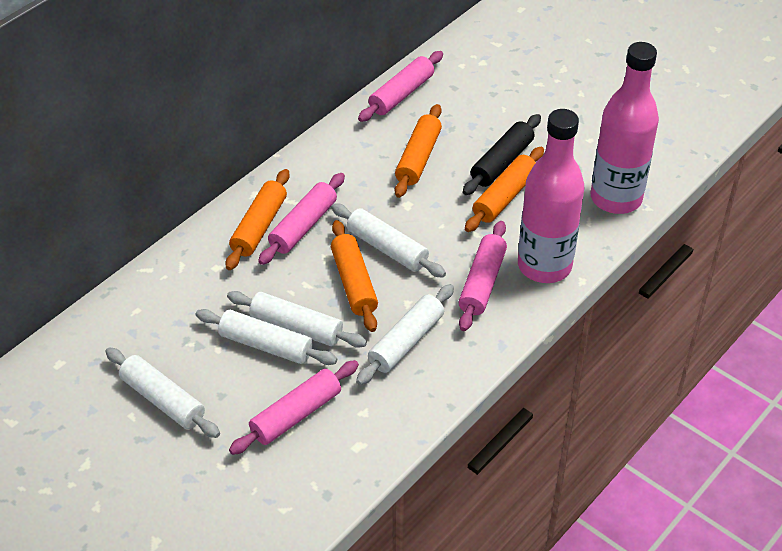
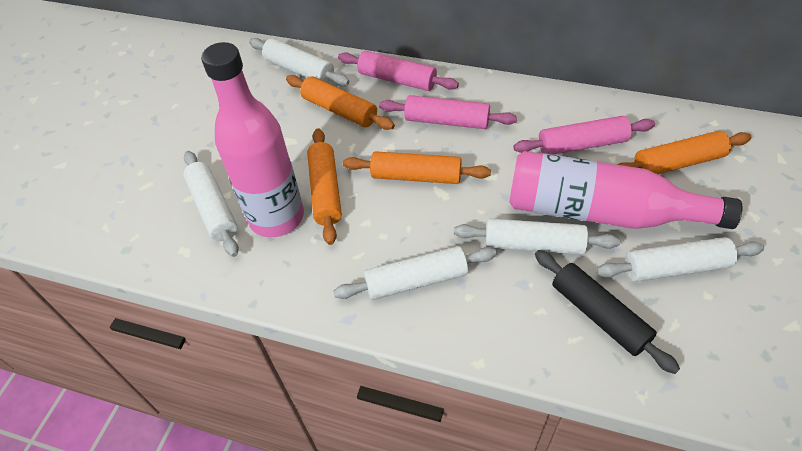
pink rolling pin: 4 -> 3

